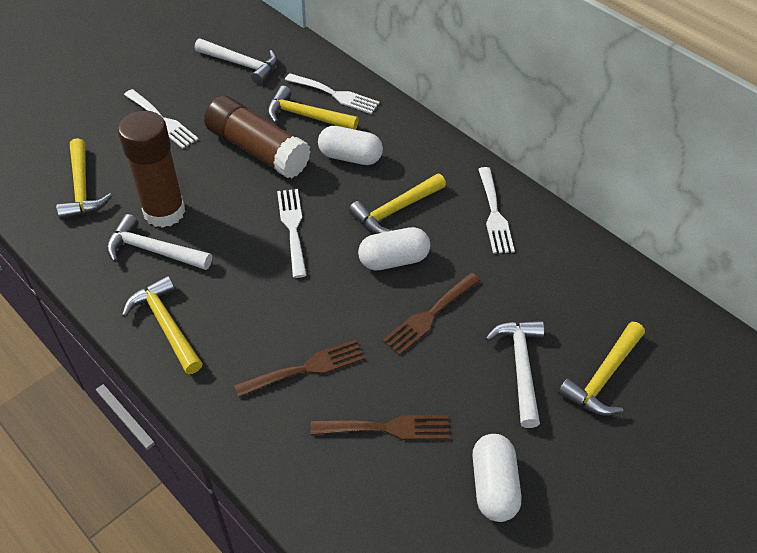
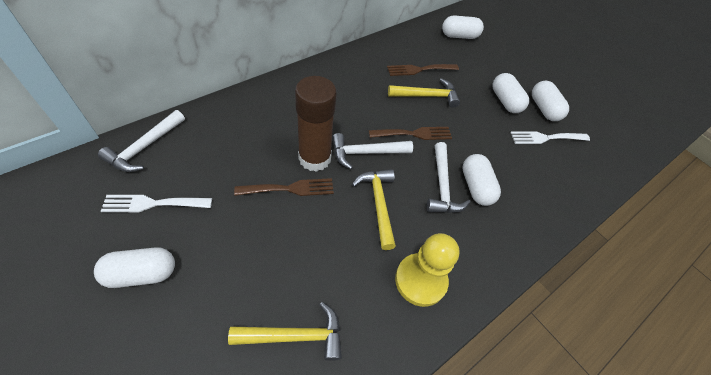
brown glue stick: 2 -> 1
white capsule: 3 -> 5
white fork: 4 -> 2
yellow hammer: 5 -> 3
yellow pawn: 0 -> 1

